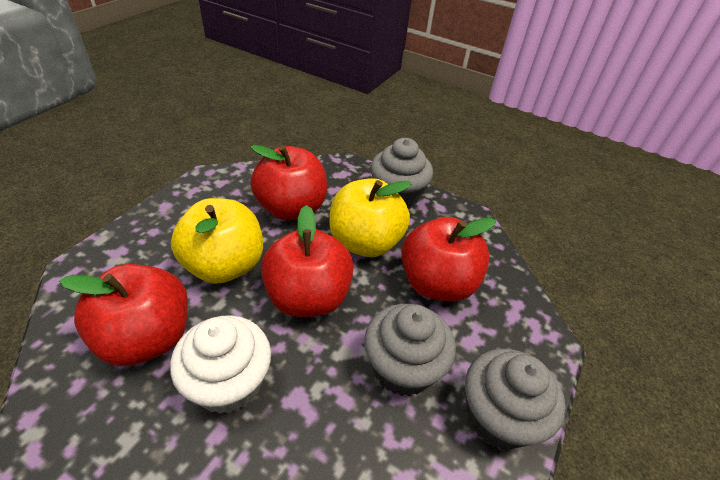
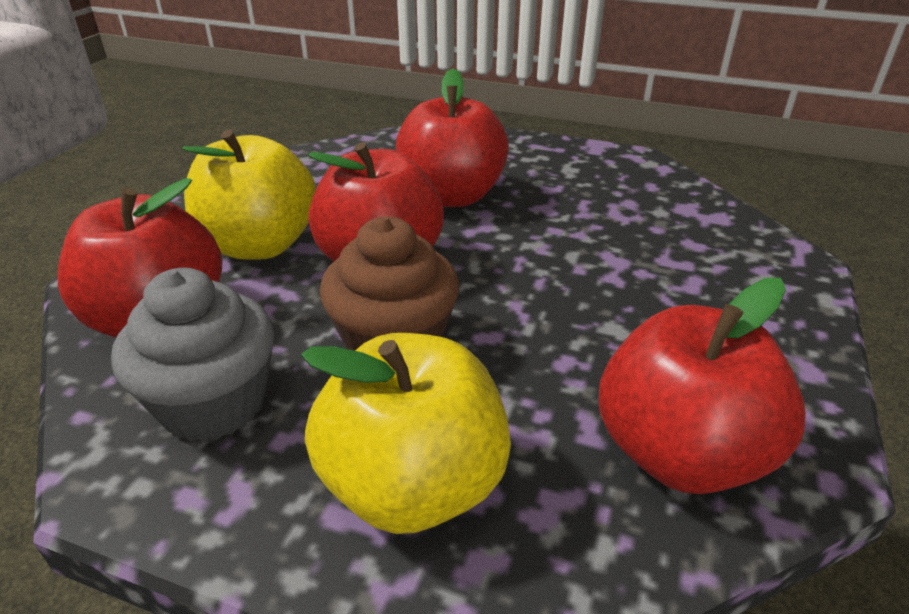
brown cupcake: 0 -> 1
grey cupcake: 3 -> 1
white cupcake: 1 -> 0

